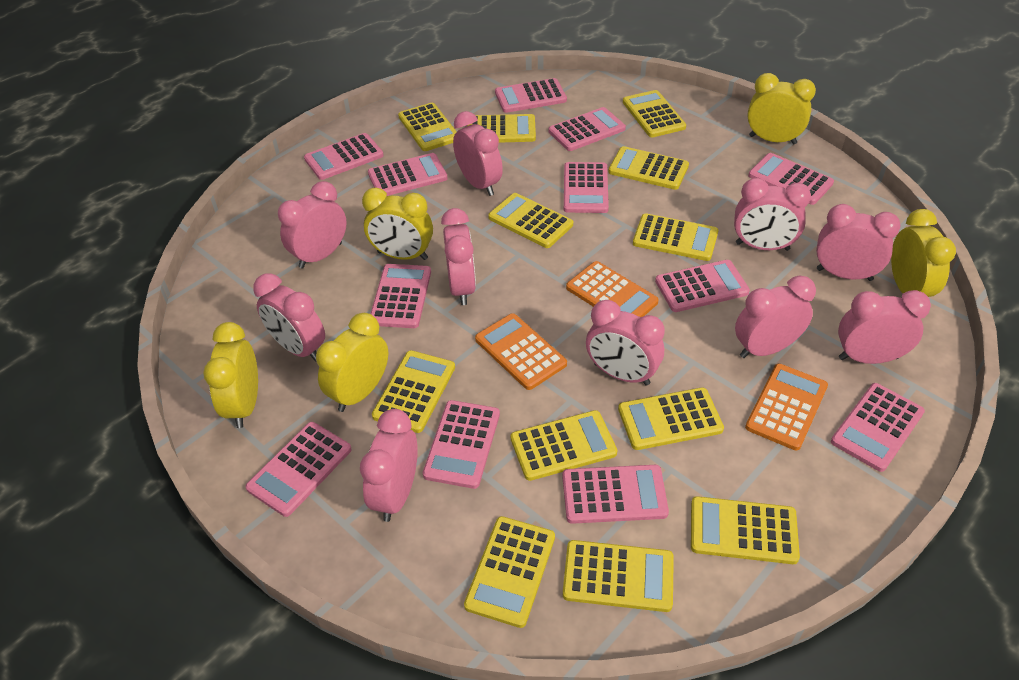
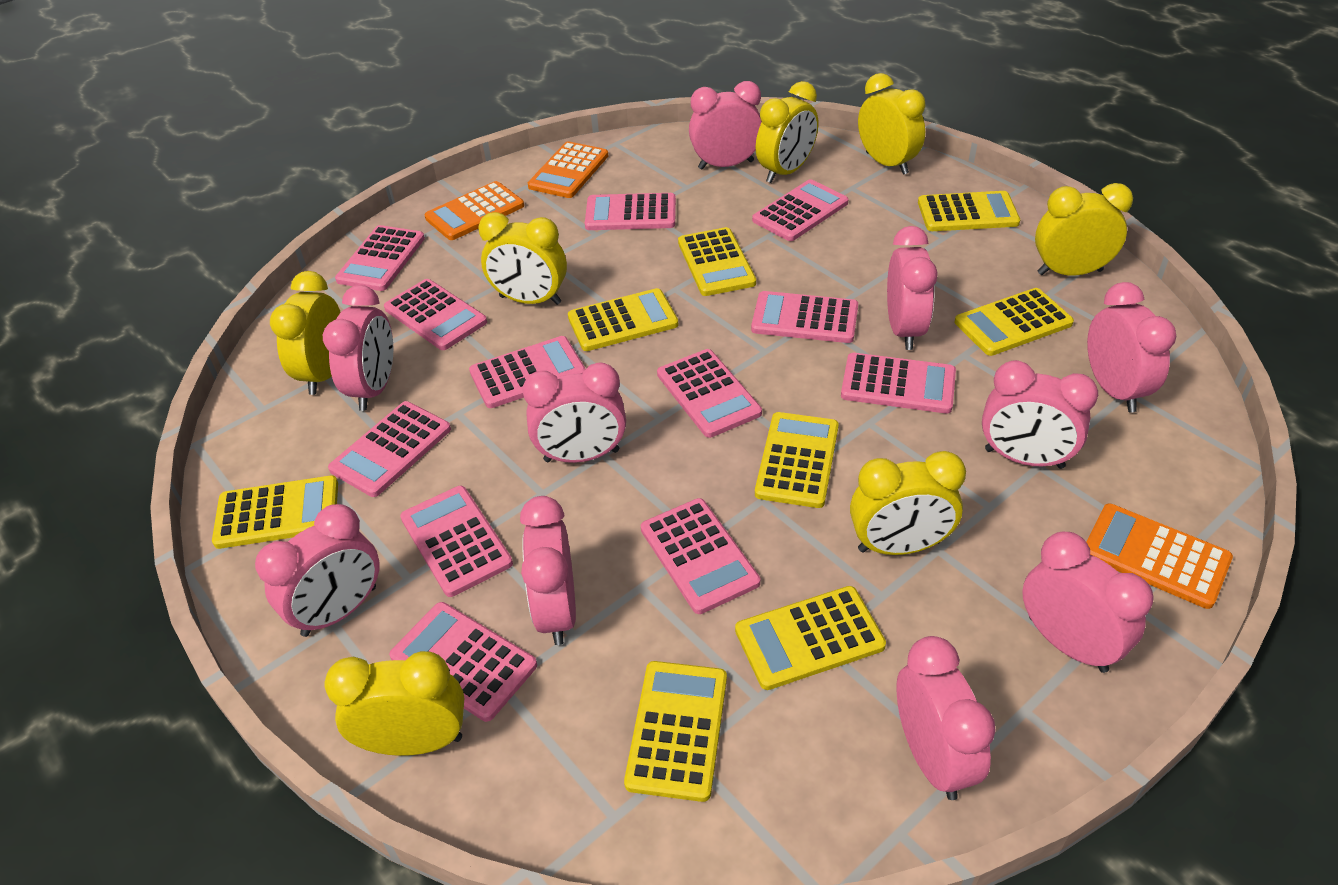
yellow calculator: 12 -> 8
yellow clock: 5 -> 7

